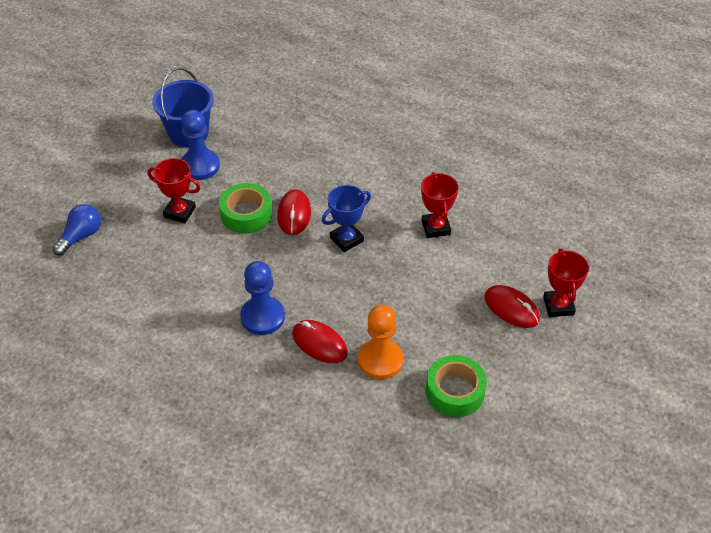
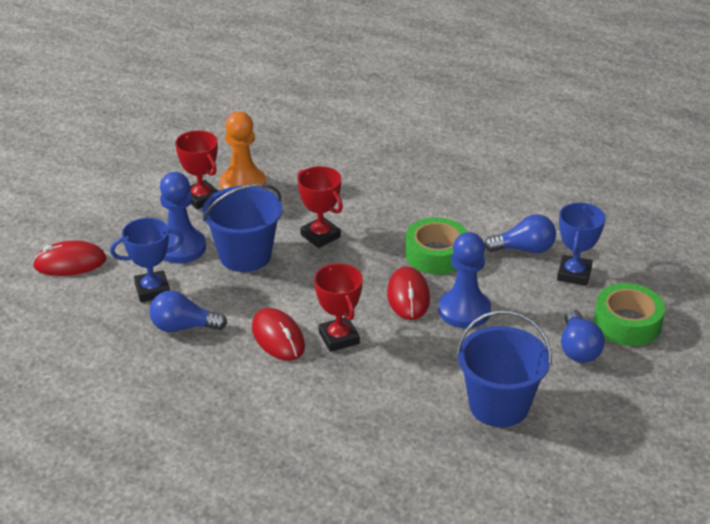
blue bucket: 1 -> 2
blue light bulb: 1 -> 3
blue trophy: 1 -> 2

